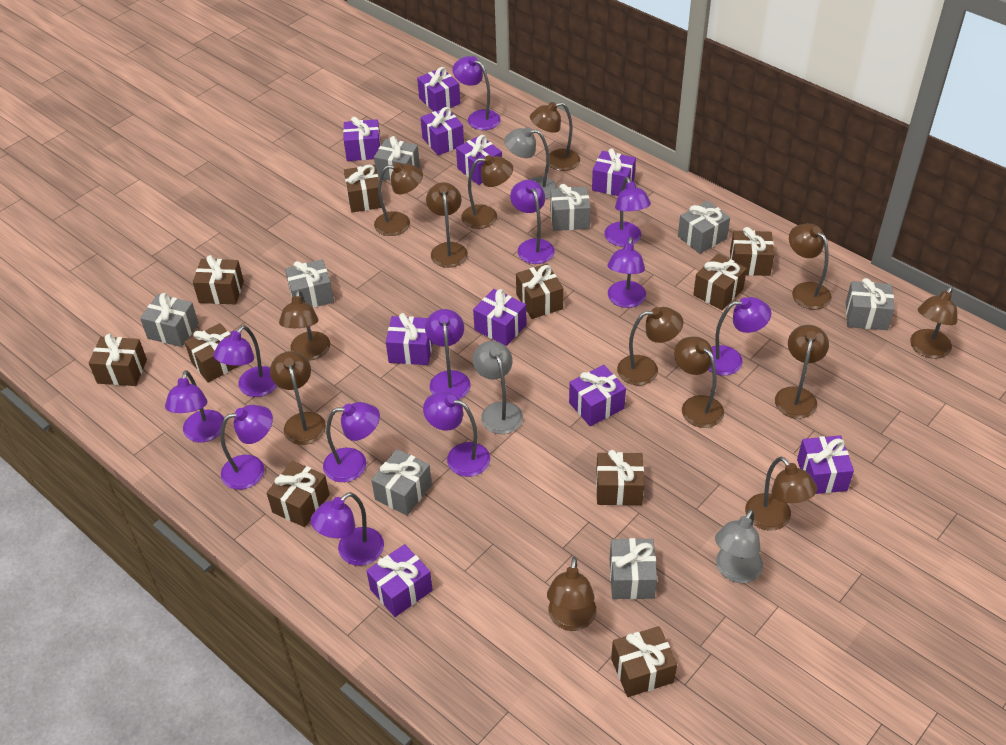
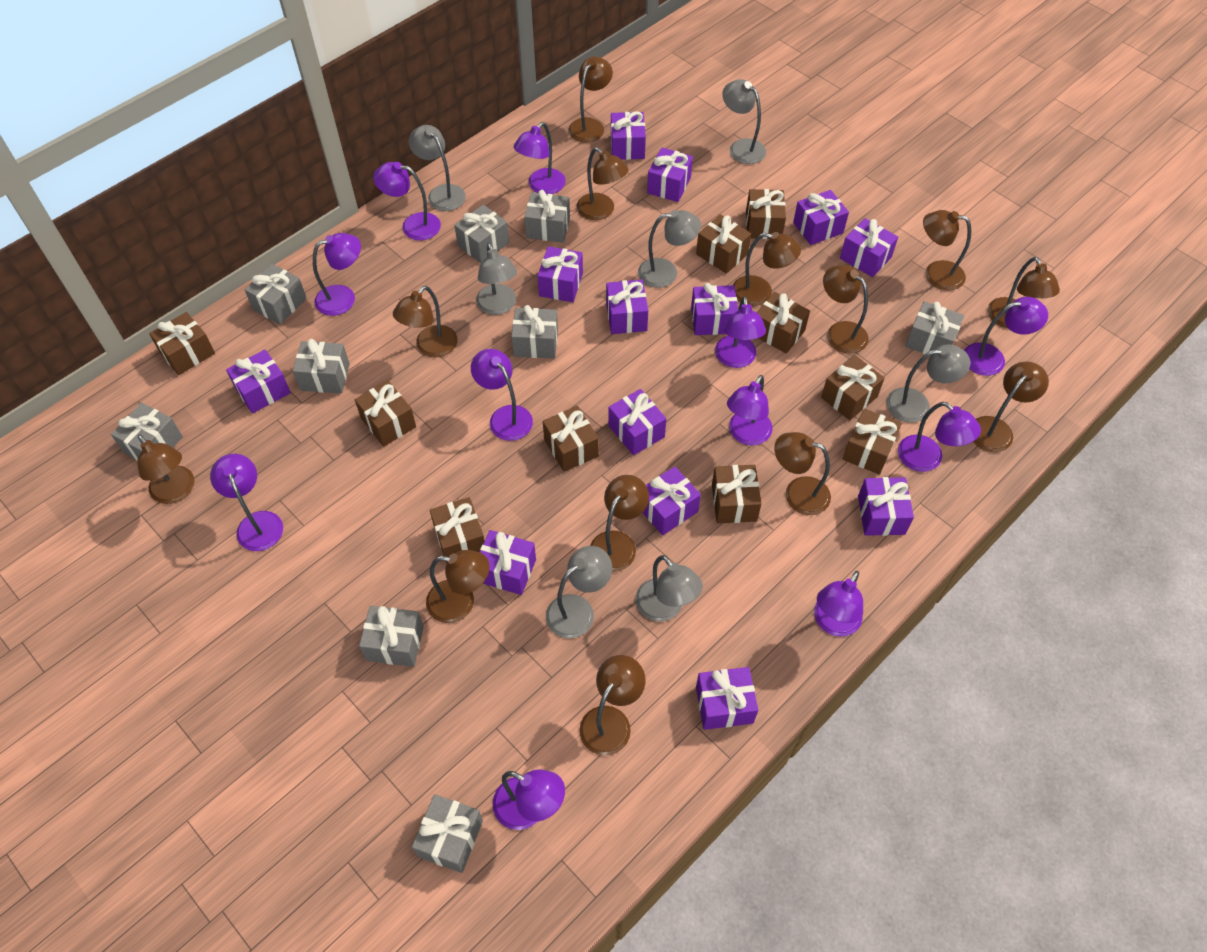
grey gift: 8 -> 9
grey lamp: 3 -> 7
purple gift: 10 -> 13
purple lamp: 12 -> 11

